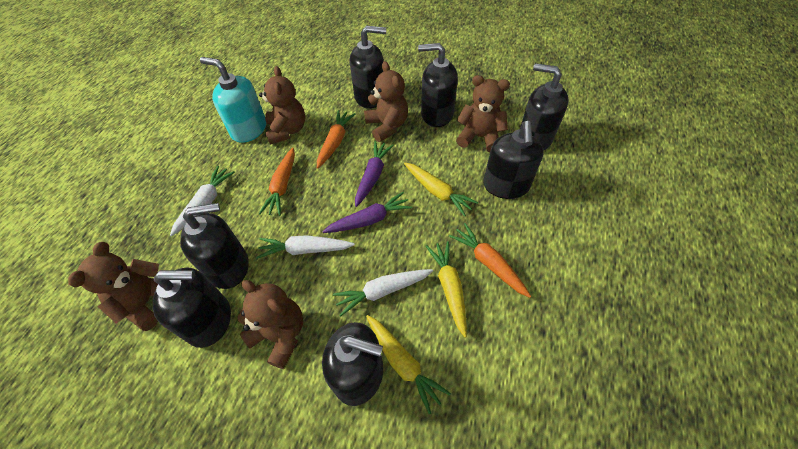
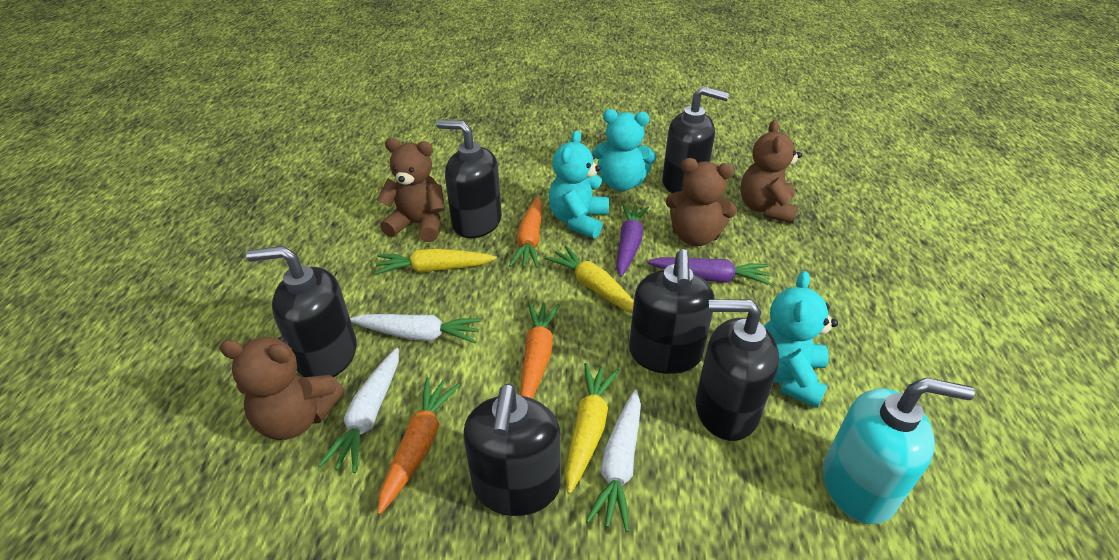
black soap dispenser: 7 -> 6
brown teddy bear: 5 -> 4
turquoise teddy bear: 0 -> 3

